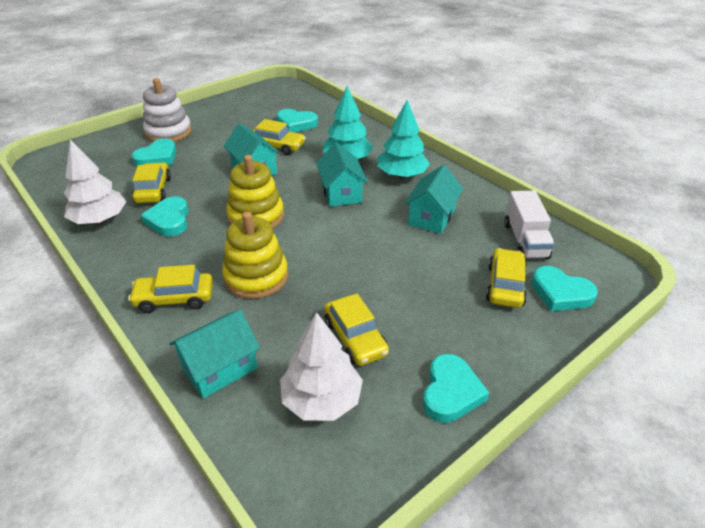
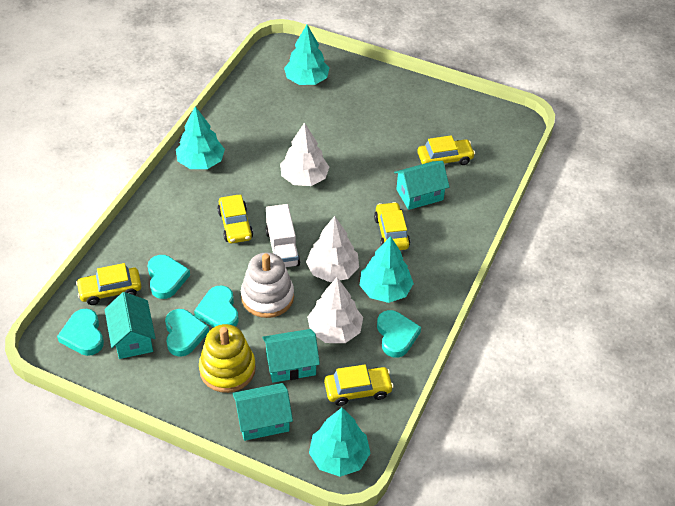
turquoise tree: 2 -> 4
white tree: 2 -> 3
yellow stacking toy: 2 -> 1

